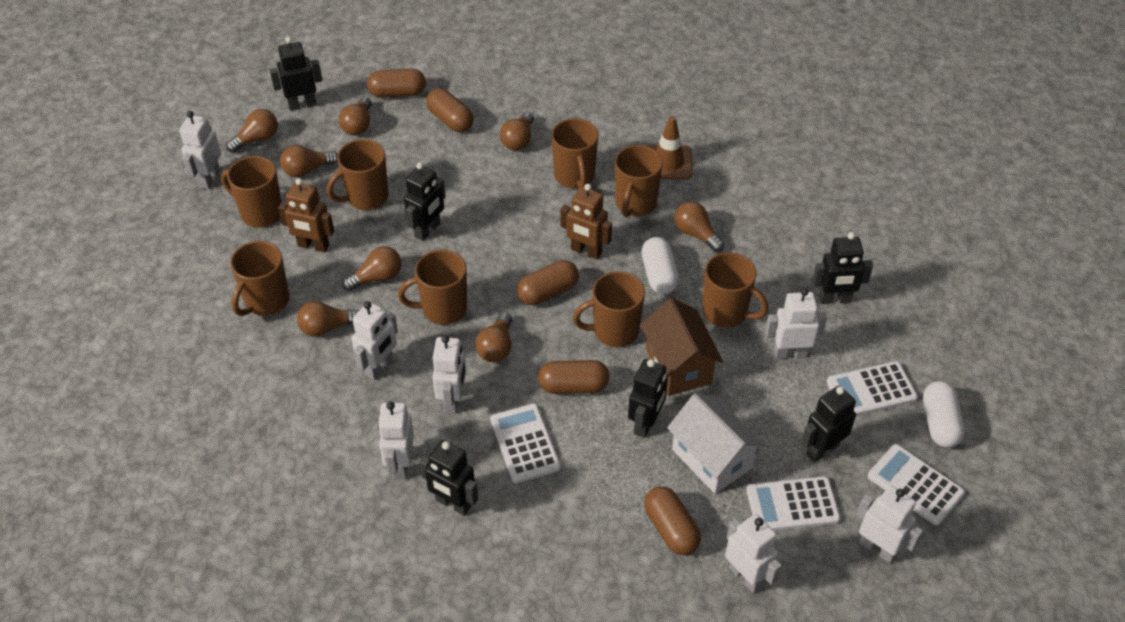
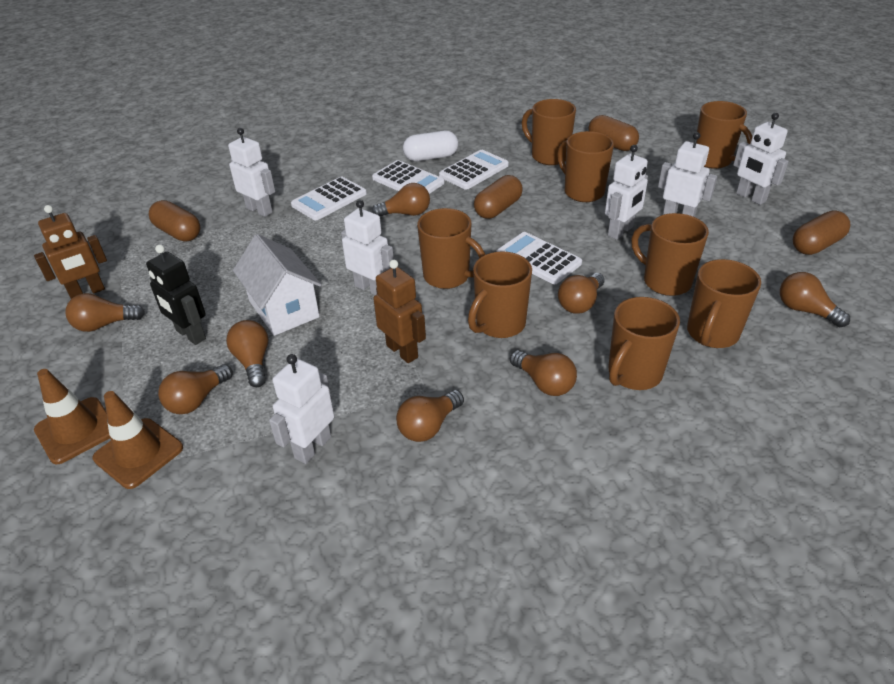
black robot: 6 -> 1
brown capsule: 5 -> 4
brown house: 1 -> 0
brown traffic cone: 1 -> 2
white capsule: 2 -> 1
white robot: 7 -> 6

